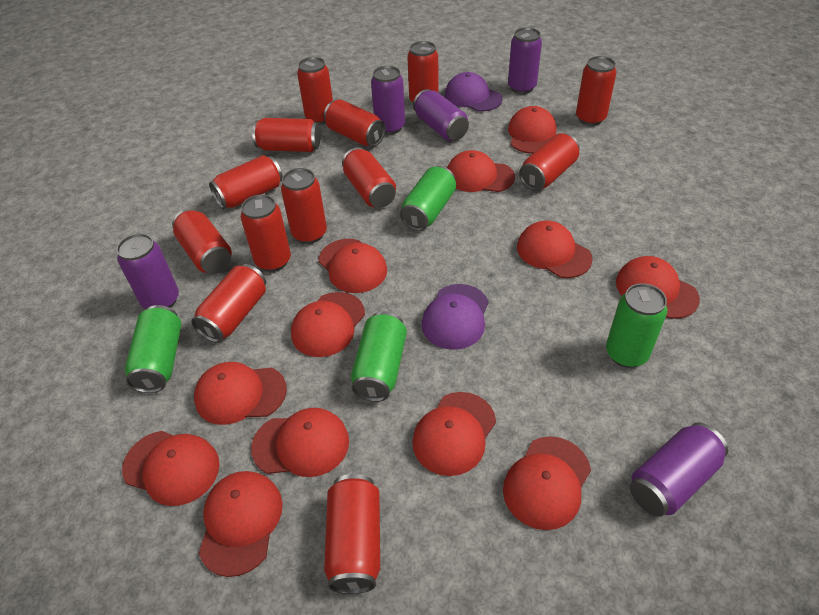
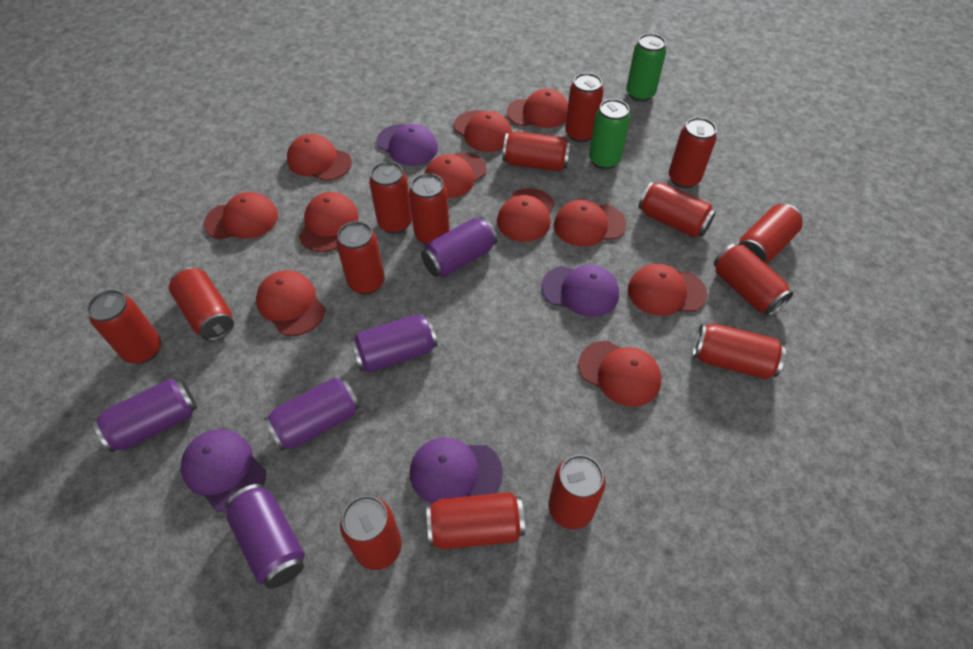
green can: 4 -> 2
purple cap: 2 -> 4
red can: 13 -> 15
red cap: 12 -> 11

